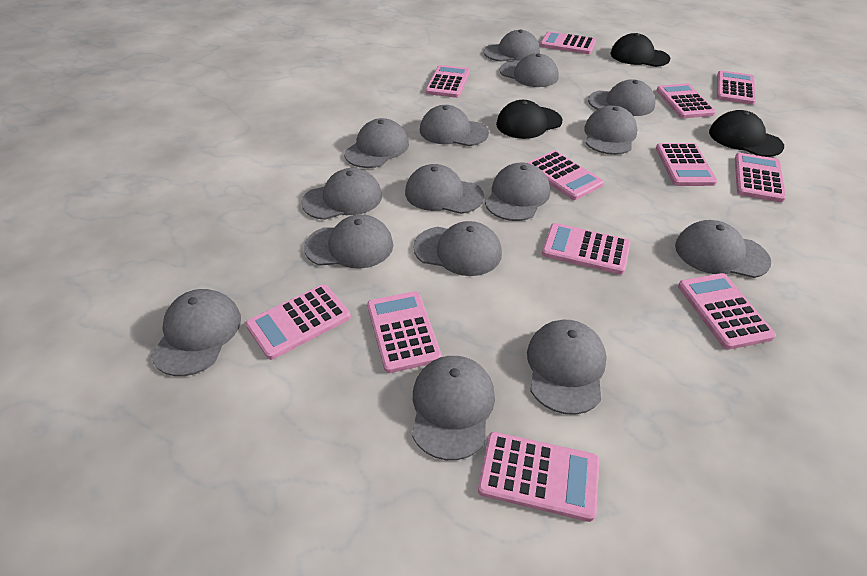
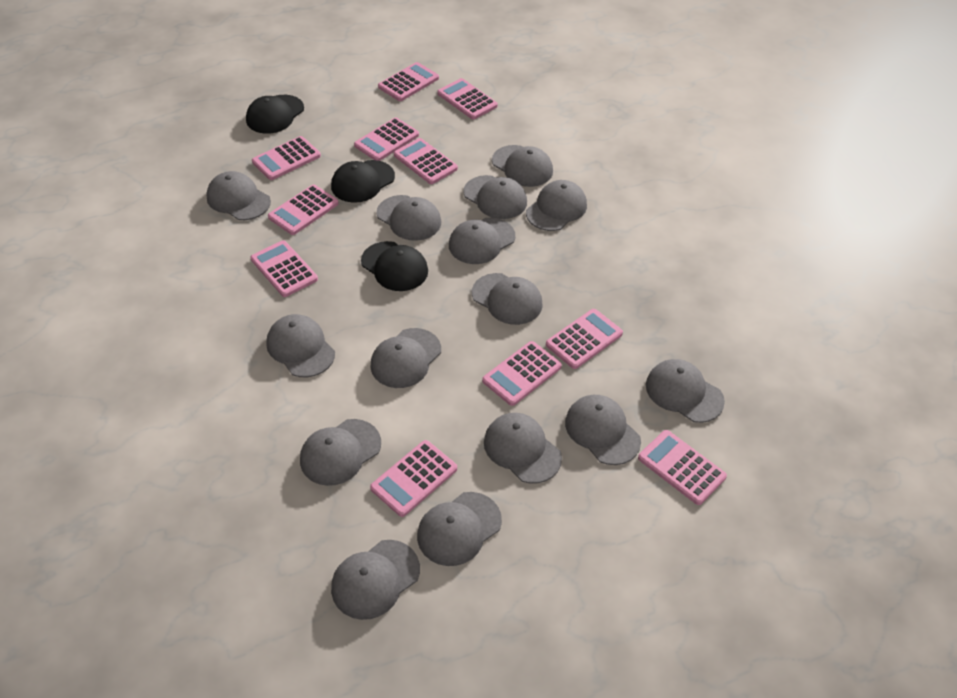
pink calculator: 12 -> 11

